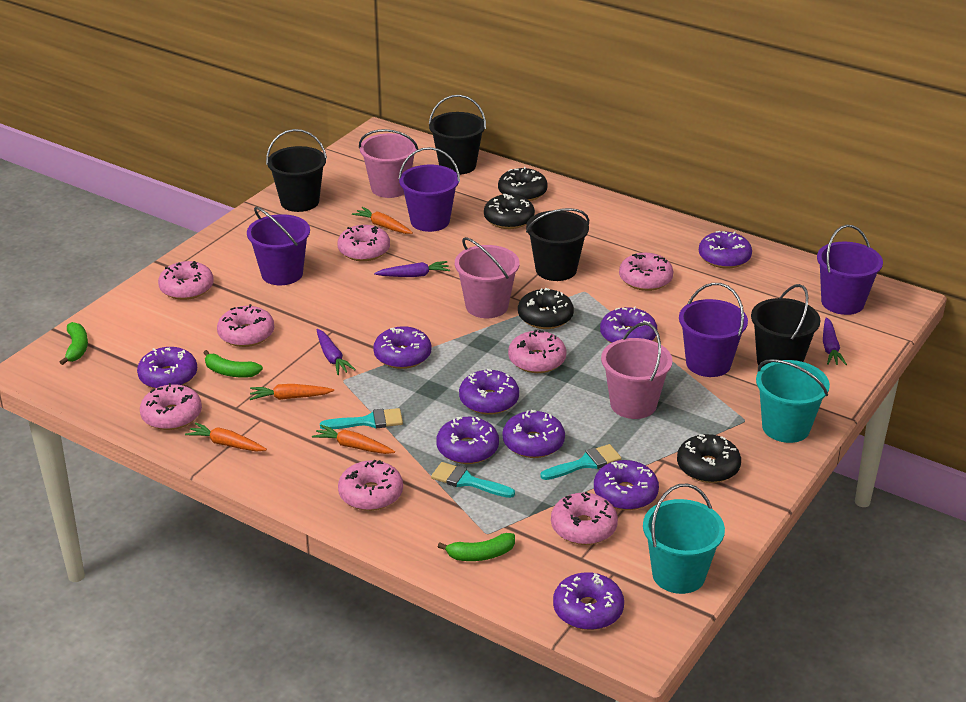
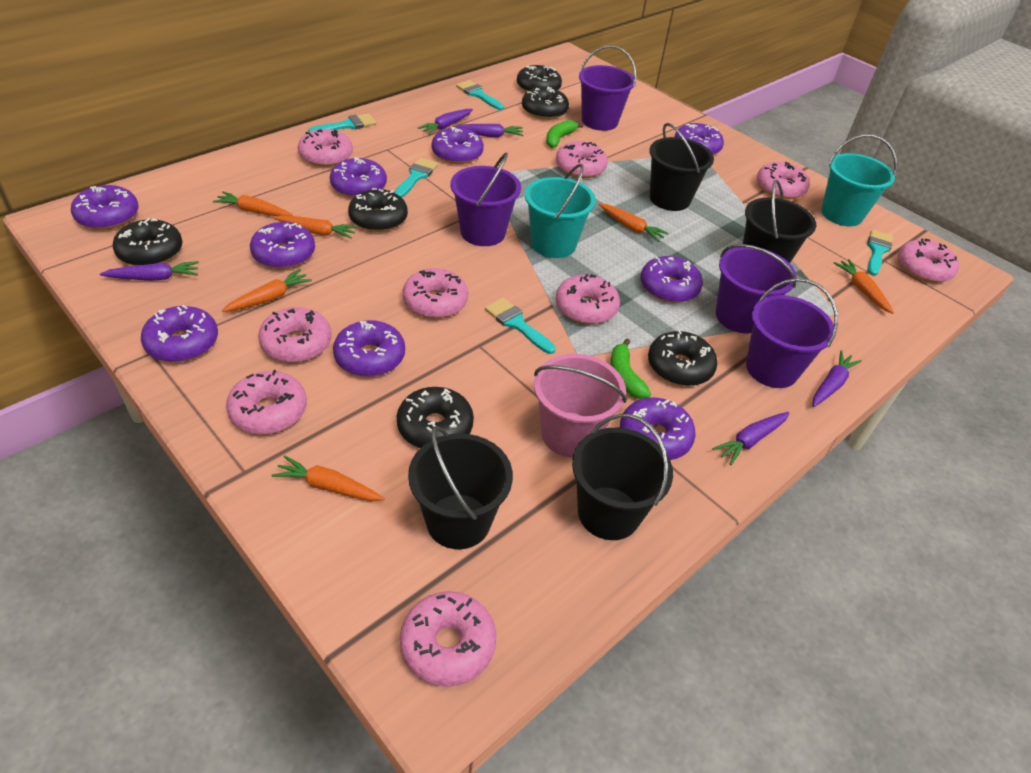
black donut: 4 -> 6
green banana: 3 -> 2
orange carrot: 4 -> 6
pink bucket: 3 -> 1
pink donut: 8 -> 9
purple carrot: 3 -> 5
turquoise brush: 3 -> 5

